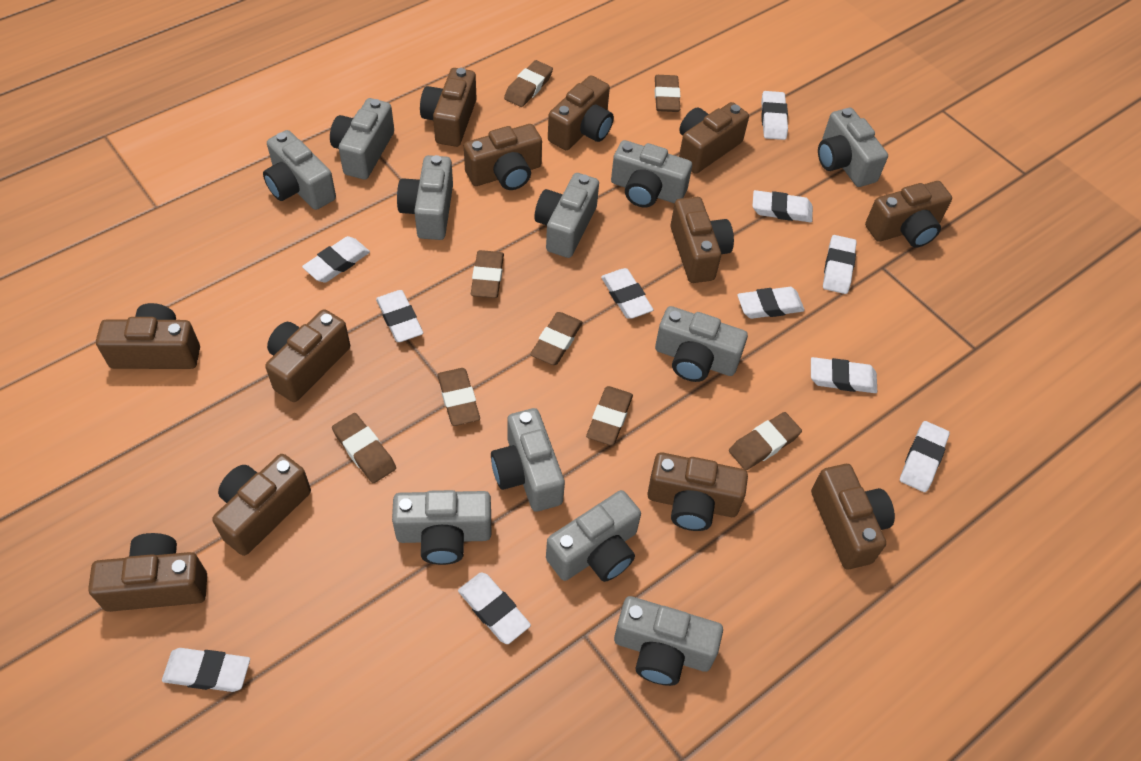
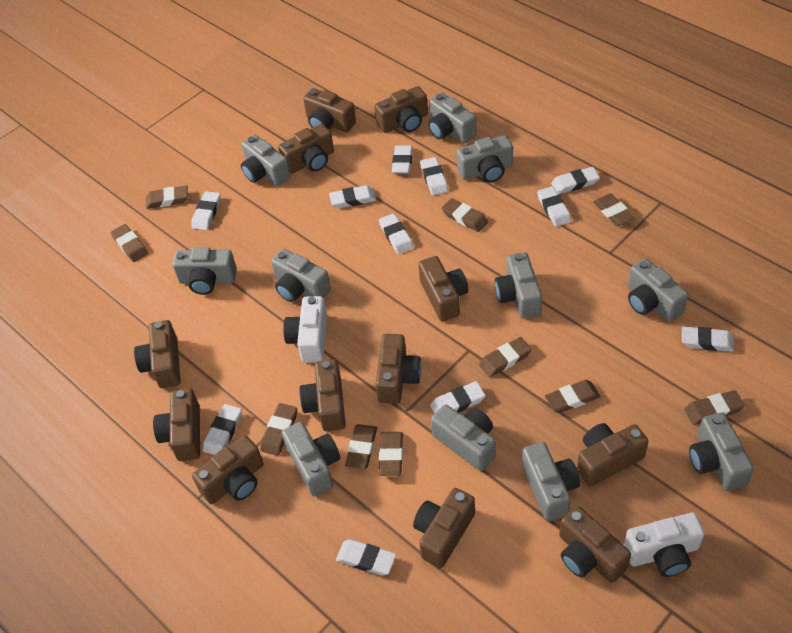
brown eraser: 8 -> 10
white camera: 0 -> 2

